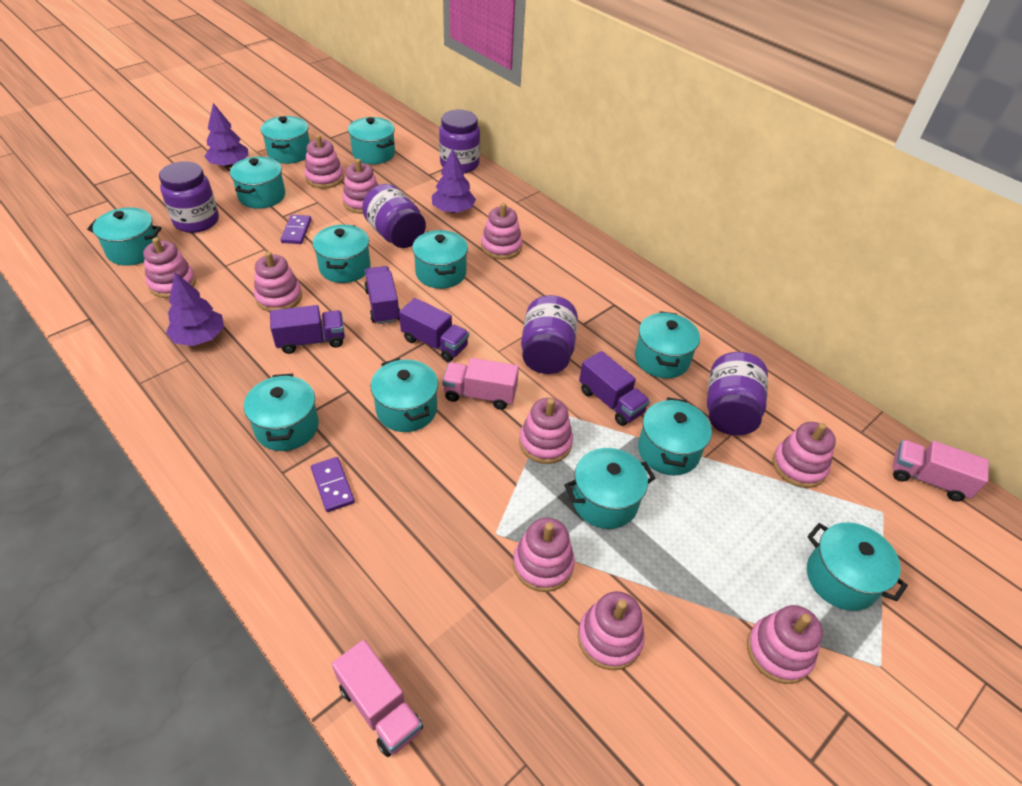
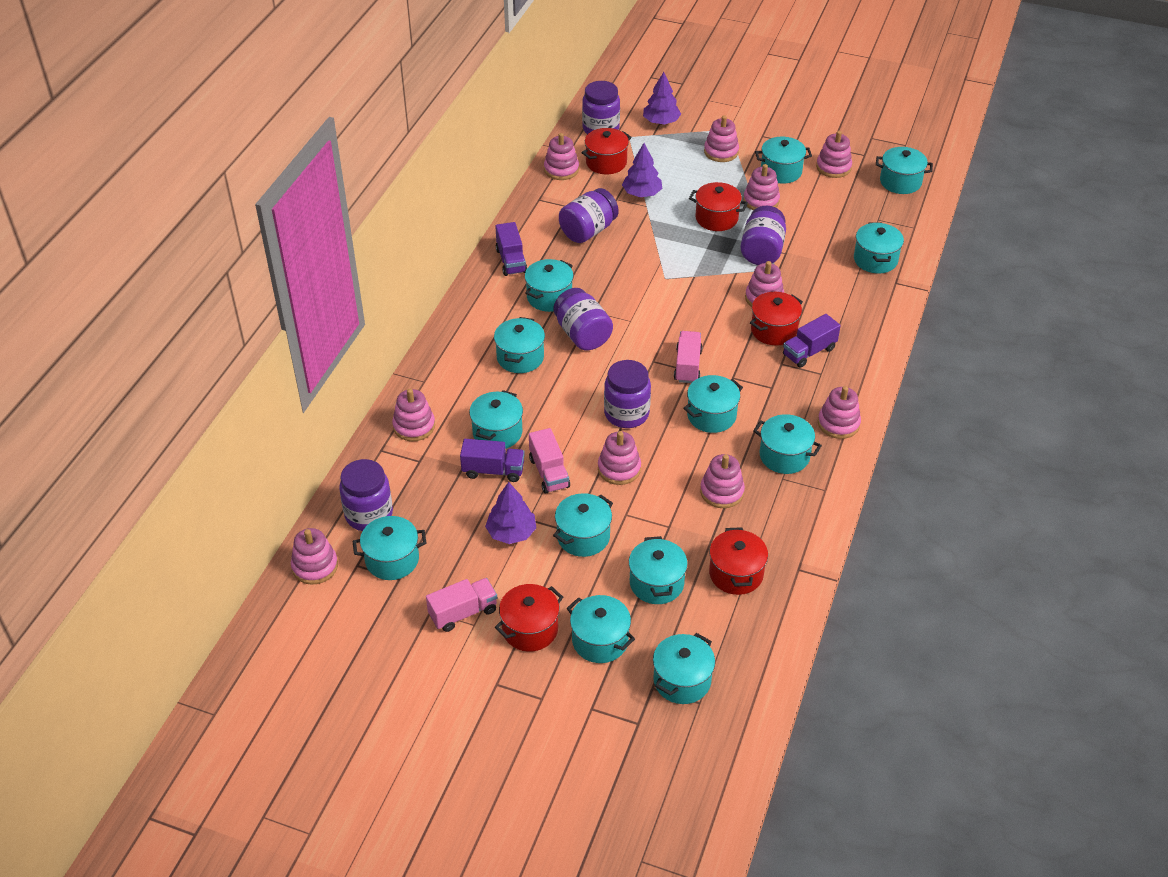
purple domino: 2 -> 0
purple jar: 5 -> 6
purple truck: 4 -> 3
red pot: 0 -> 5
turquoise pot: 12 -> 13

